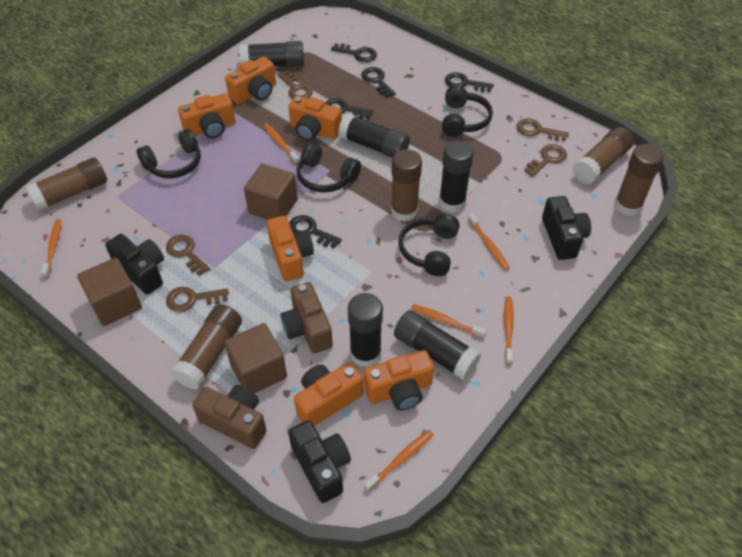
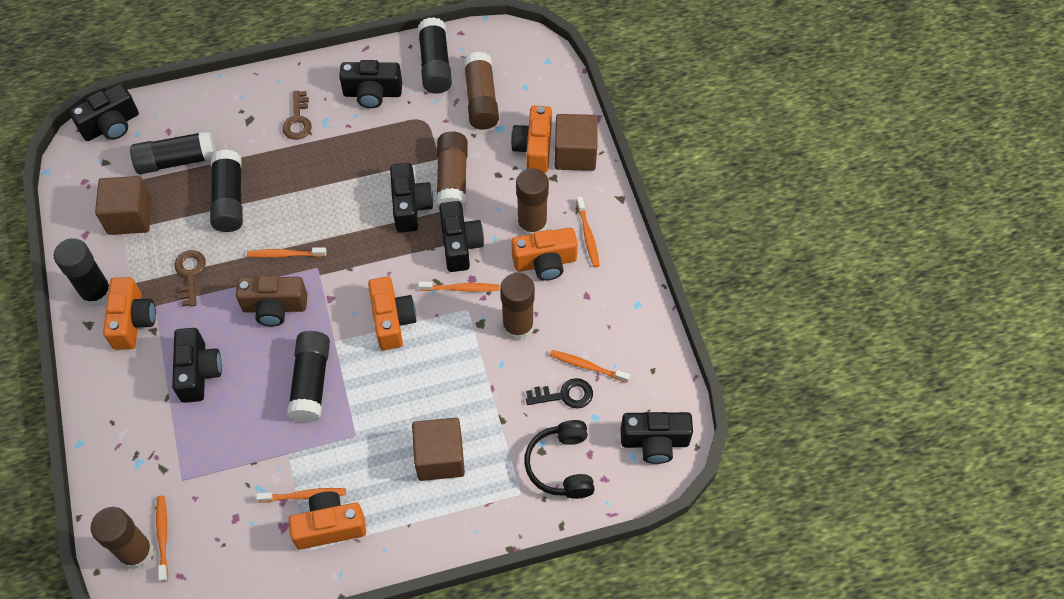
black camera: 3 -> 6
black headphones: 4 -> 1
black key: 5 -> 1
brown camera: 2 -> 1
brown key: 5 -> 2
orange camera: 6 -> 5

